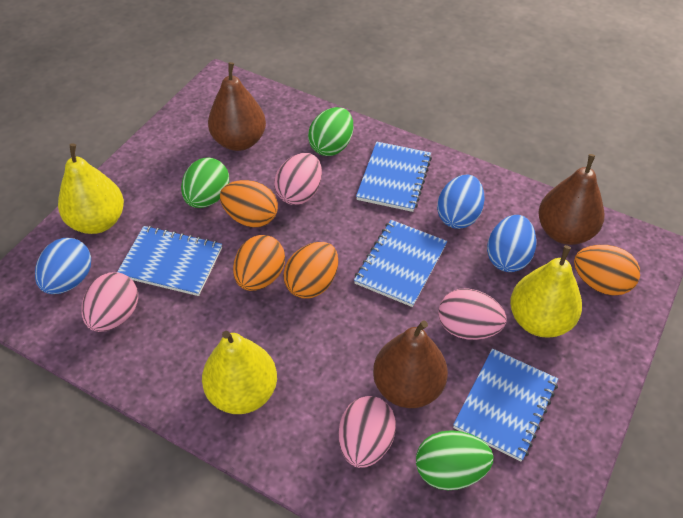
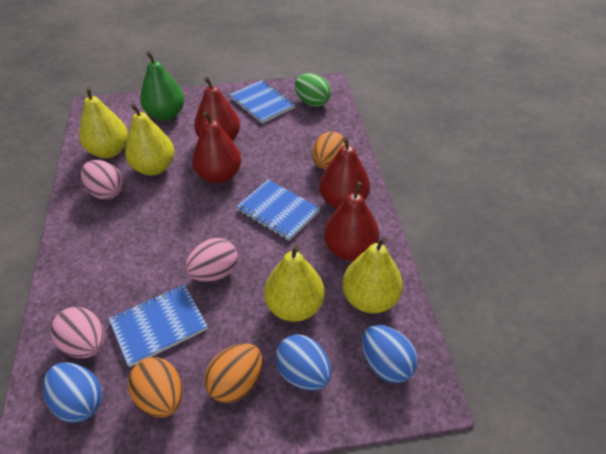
blue notebook: 4 -> 3
brown pear: 3 -> 0
green egg: 3 -> 1
green pear: 0 -> 1
orange egg: 4 -> 3
pink egg: 4 -> 3
red pear: 0 -> 4
yellow pear: 3 -> 4

